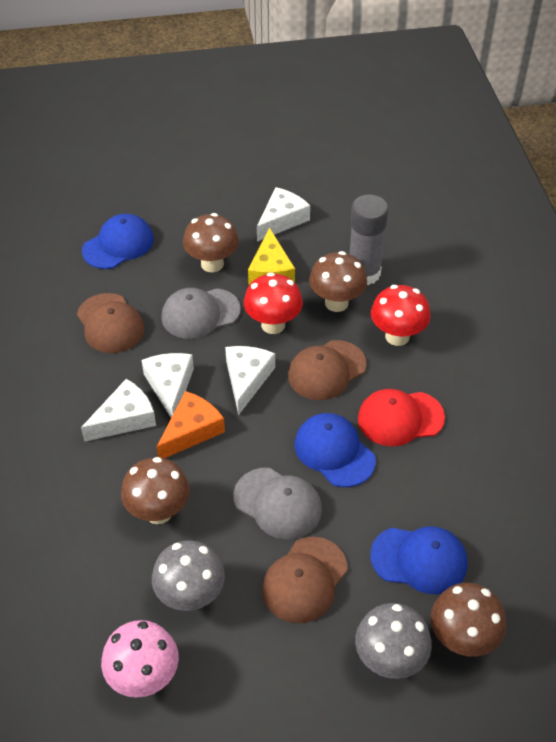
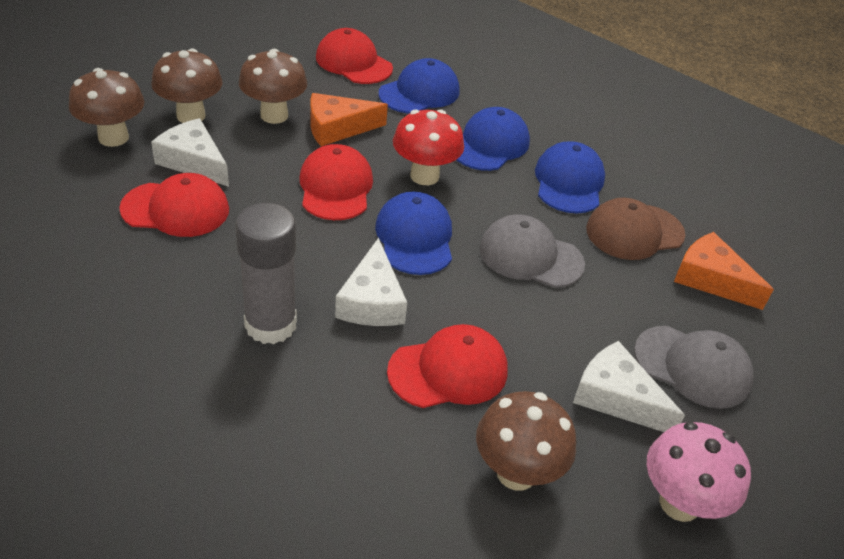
blue cap: 3 -> 4
brown cap: 3 -> 1
grey mushroom: 2 -> 0
orange cheese: 1 -> 2
red cap: 1 -> 4
red mushroom: 2 -> 1
white cheese: 4 -> 3
yellow cheese: 1 -> 0

